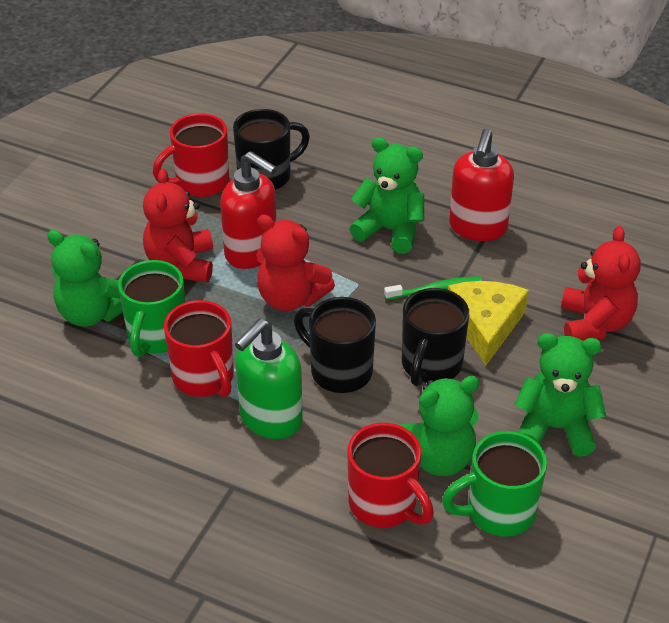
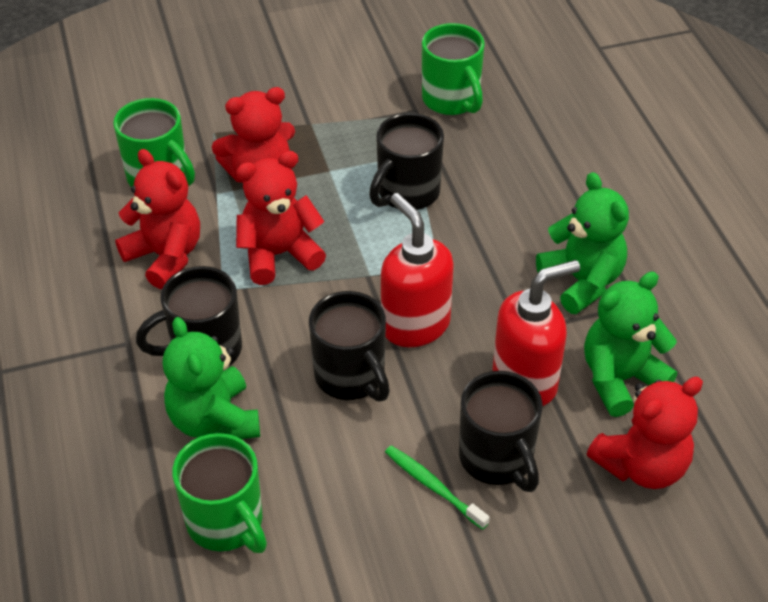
black mug: 3 -> 4
green mug: 2 -> 3
green soap dispenser: 1 -> 0
green teddy bear: 4 -> 3
red mug: 3 -> 0
red teddy bear: 3 -> 4
yellow cheese: 1 -> 0

